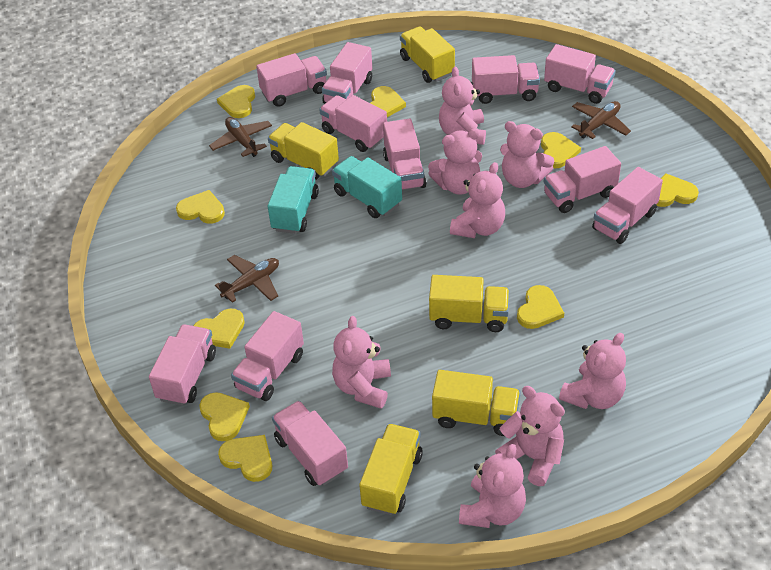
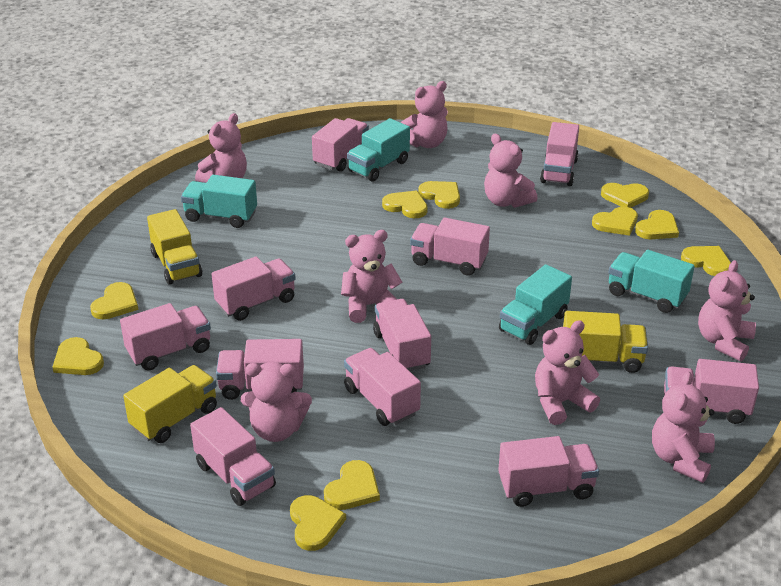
brown plane: 3 -> 0
turquoise truck: 2 -> 4
yellow heart: 9 -> 10
yellow truck: 5 -> 3

